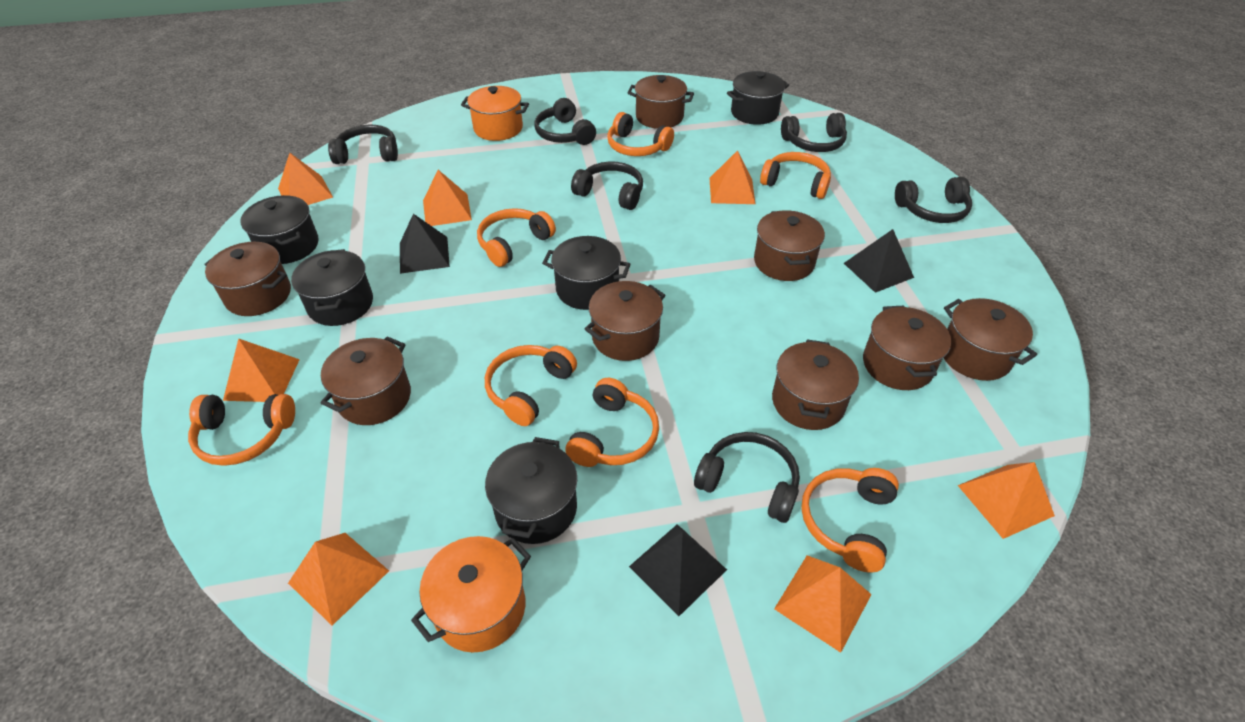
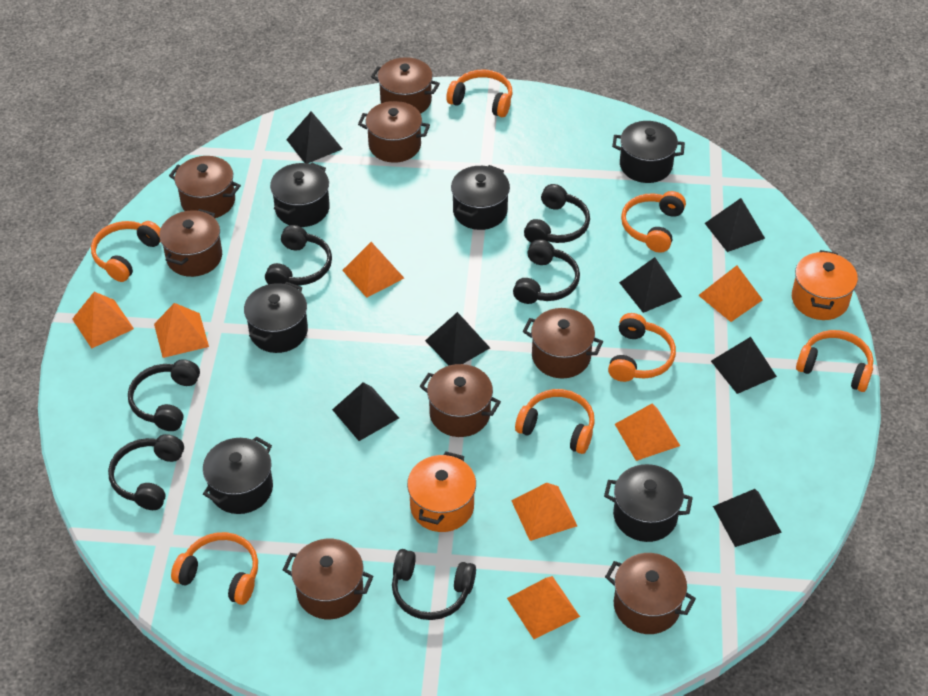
black pot: 5 -> 6
black pyramid: 3 -> 7

